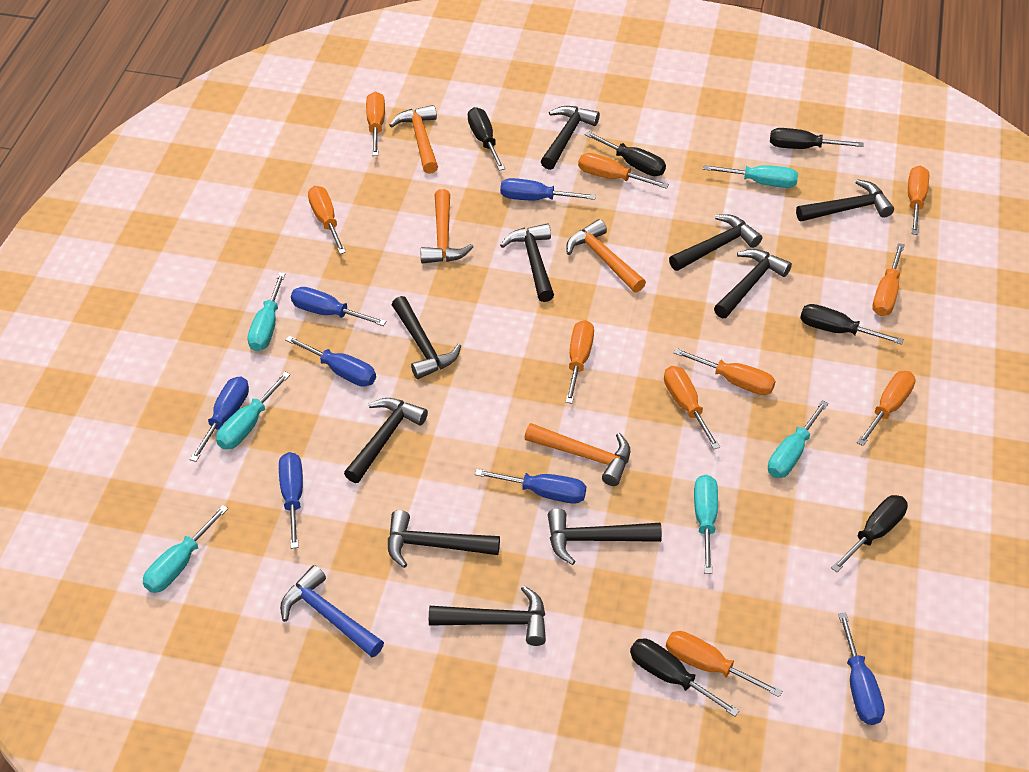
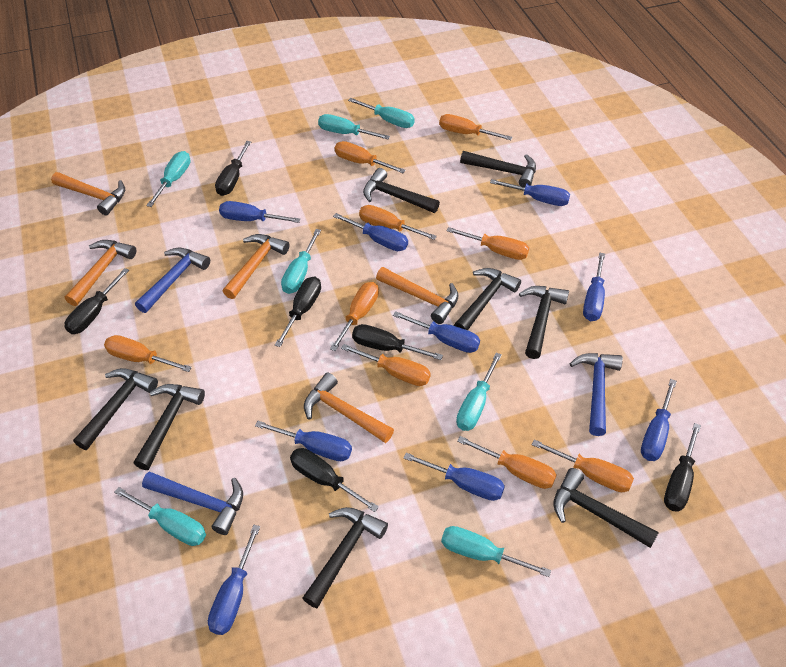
black hammer: 10 -> 8
blue hammer: 1 -> 3
blue screwdriver: 7 -> 9
orange hammer: 4 -> 5
orange screwdriver: 10 -> 9
turquoise screwdriver: 6 -> 7

